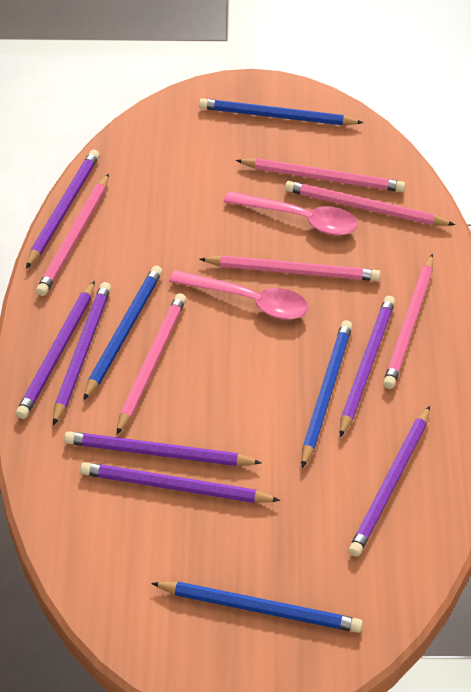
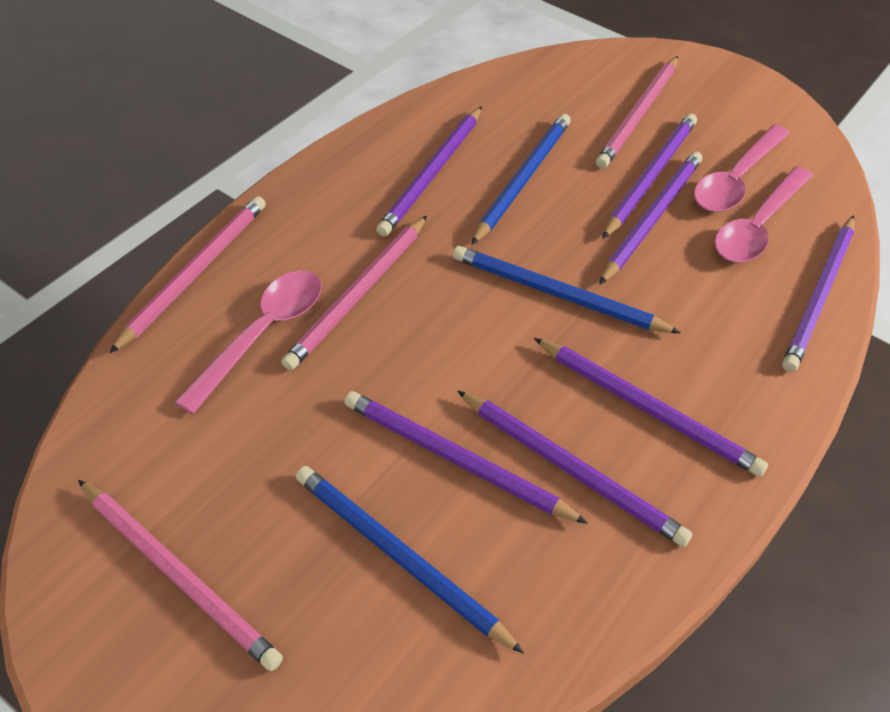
blue pencil: 4 -> 3
pink pencil: 6 -> 4
pink spoon: 2 -> 3

